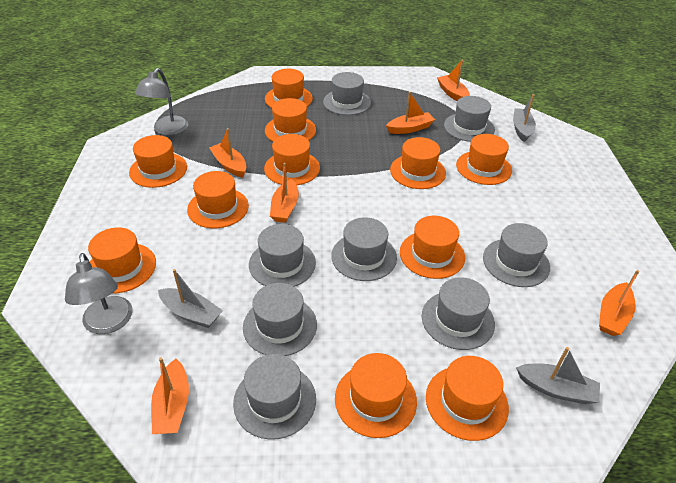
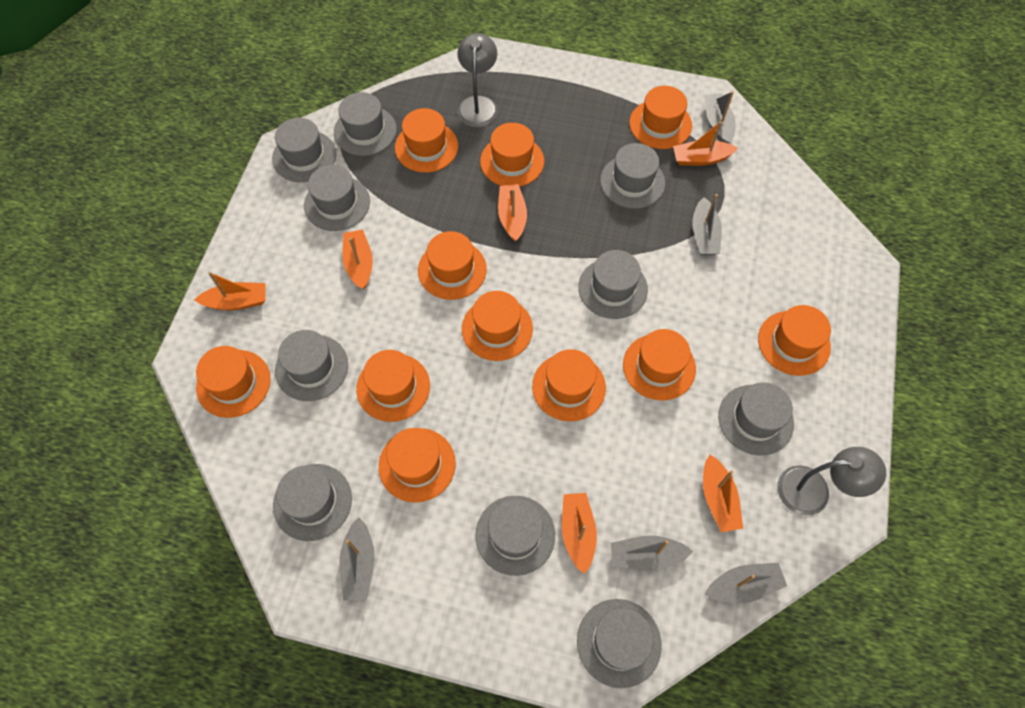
grey boat: 3 -> 5
grey hat: 8 -> 10

